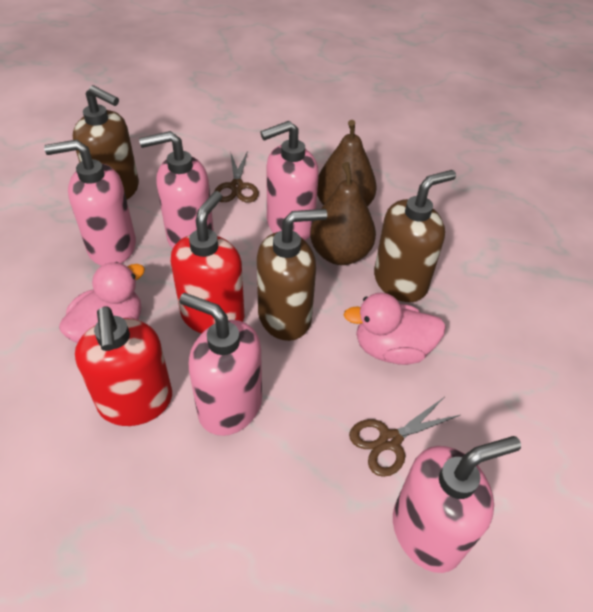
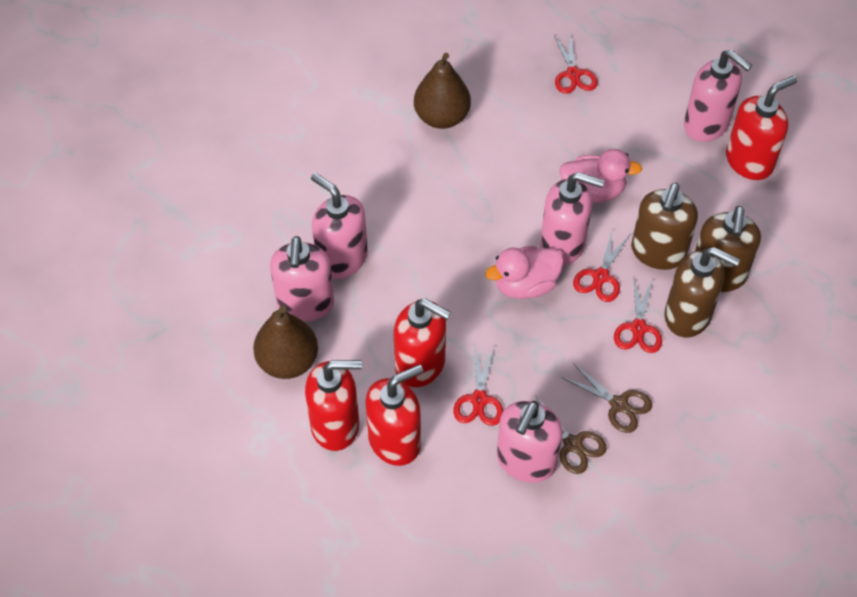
red scissors: 0 -> 4
red soap dispenser: 2 -> 4

